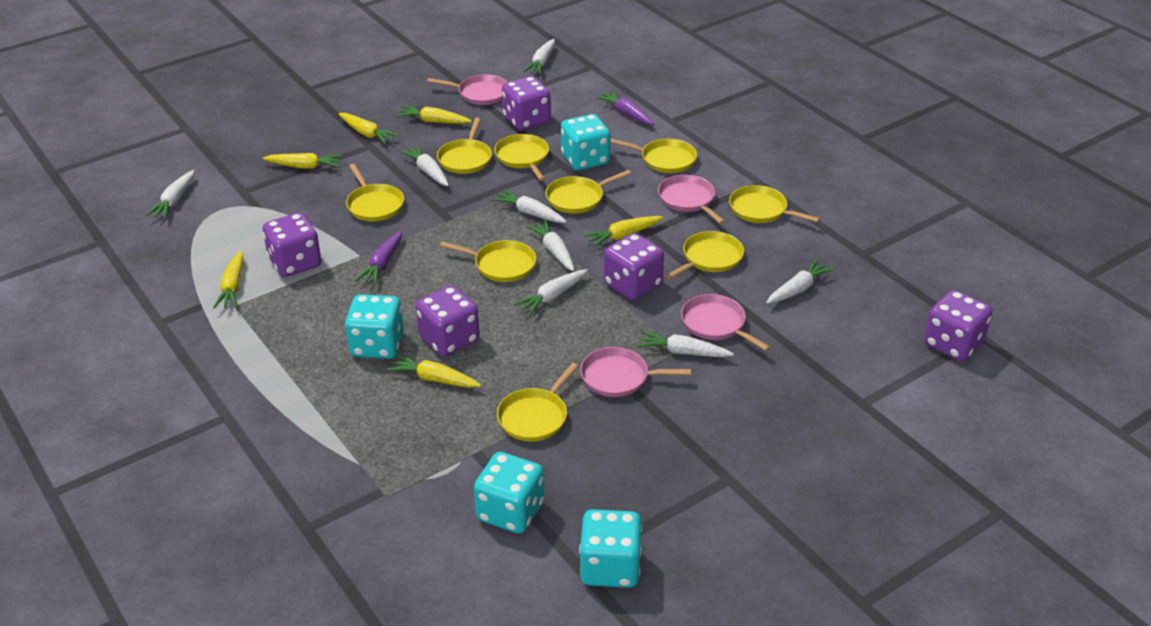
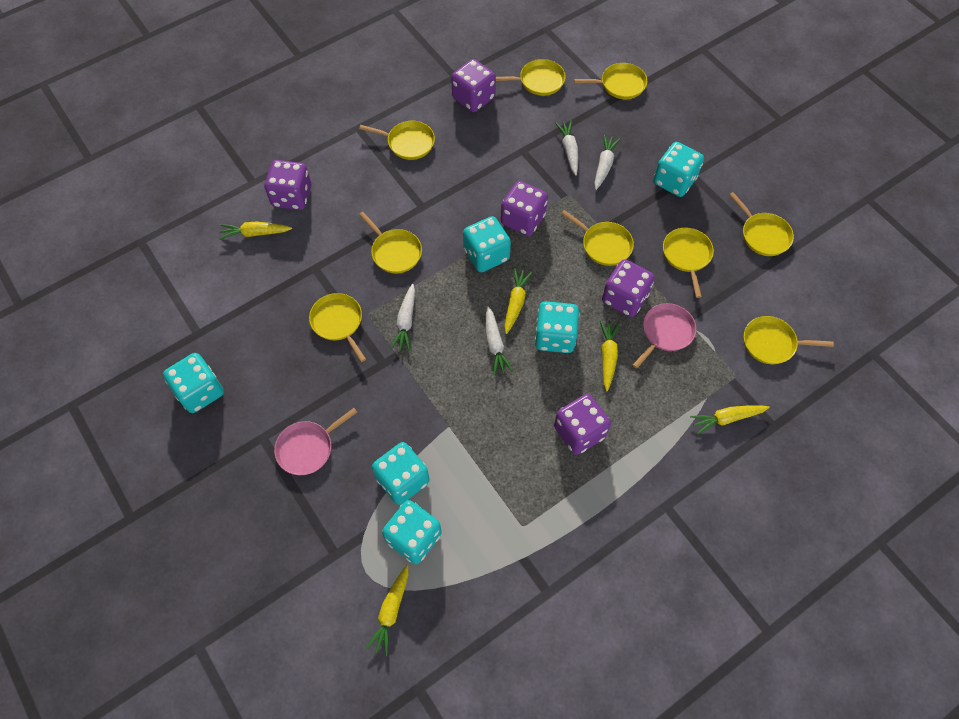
pink pan: 4 -> 2
purple carrot: 2 -> 0
turquoise dice: 4 -> 6
white carrot: 8 -> 4
yellow carrot: 6 -> 5

